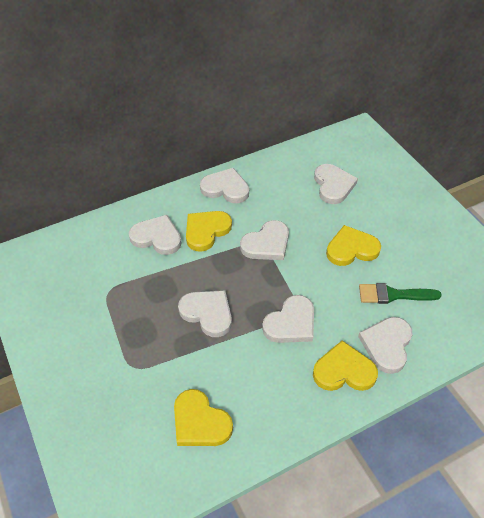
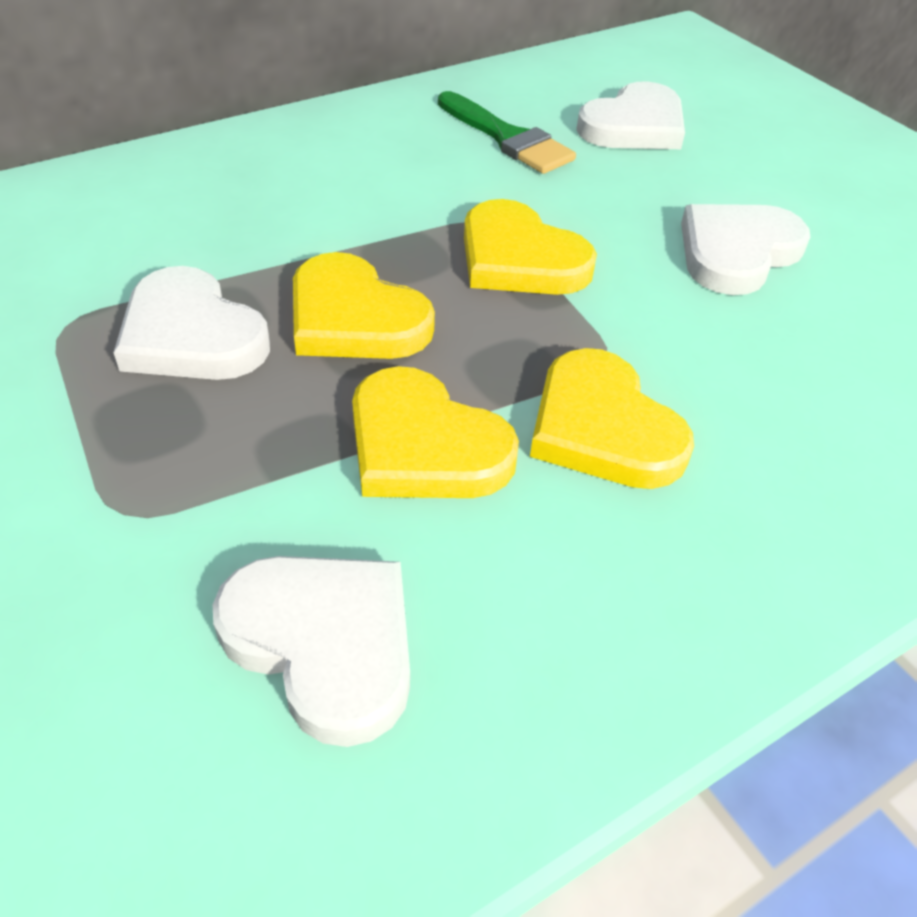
white heart: 7 -> 4

